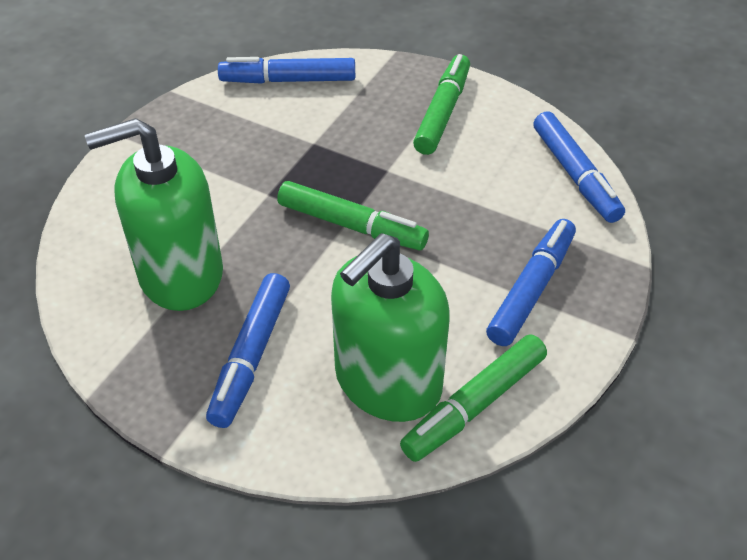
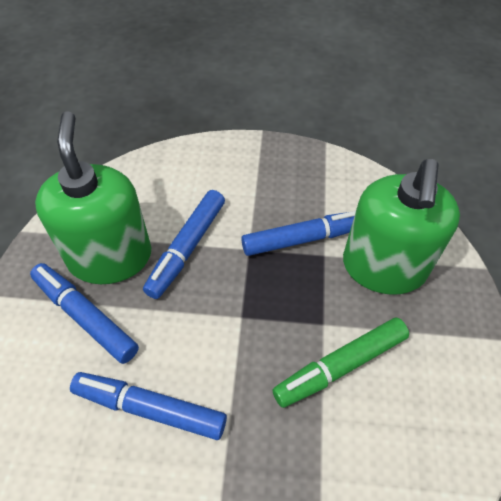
green marker: 3 -> 1

